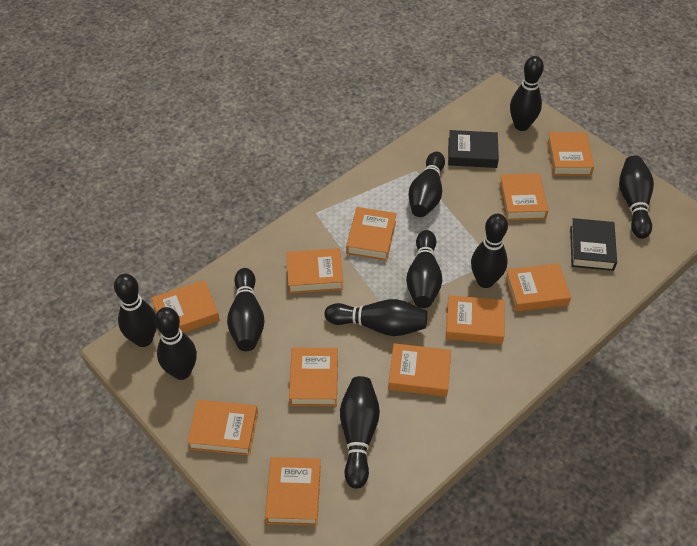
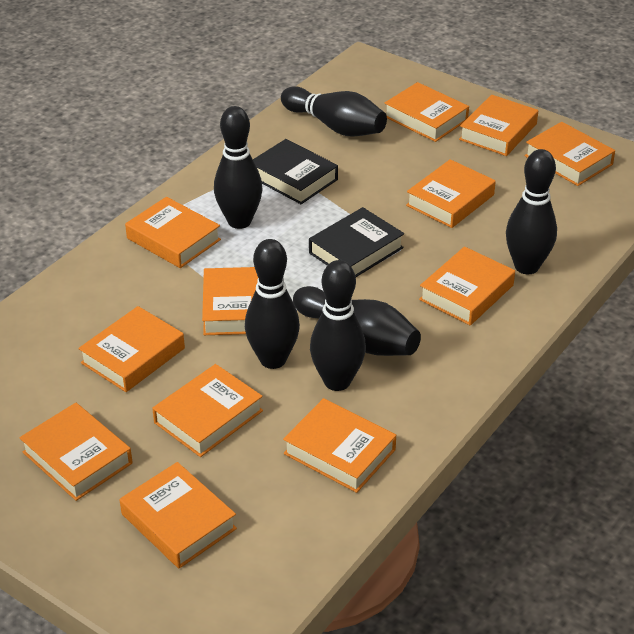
black bowling pin: 10 -> 6
orange book: 11 -> 12

